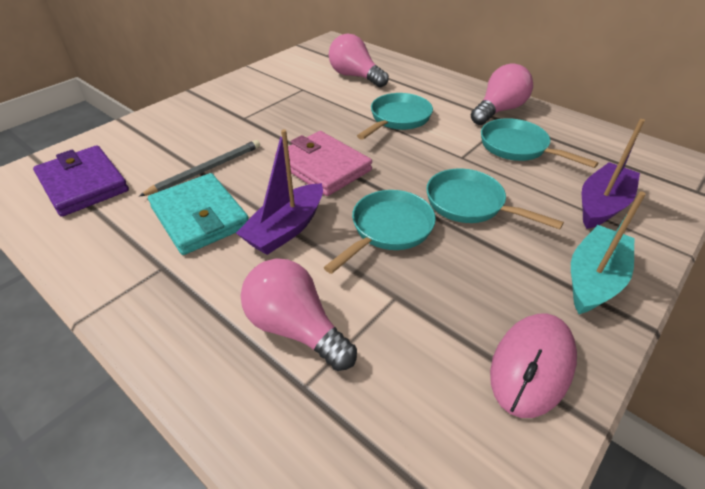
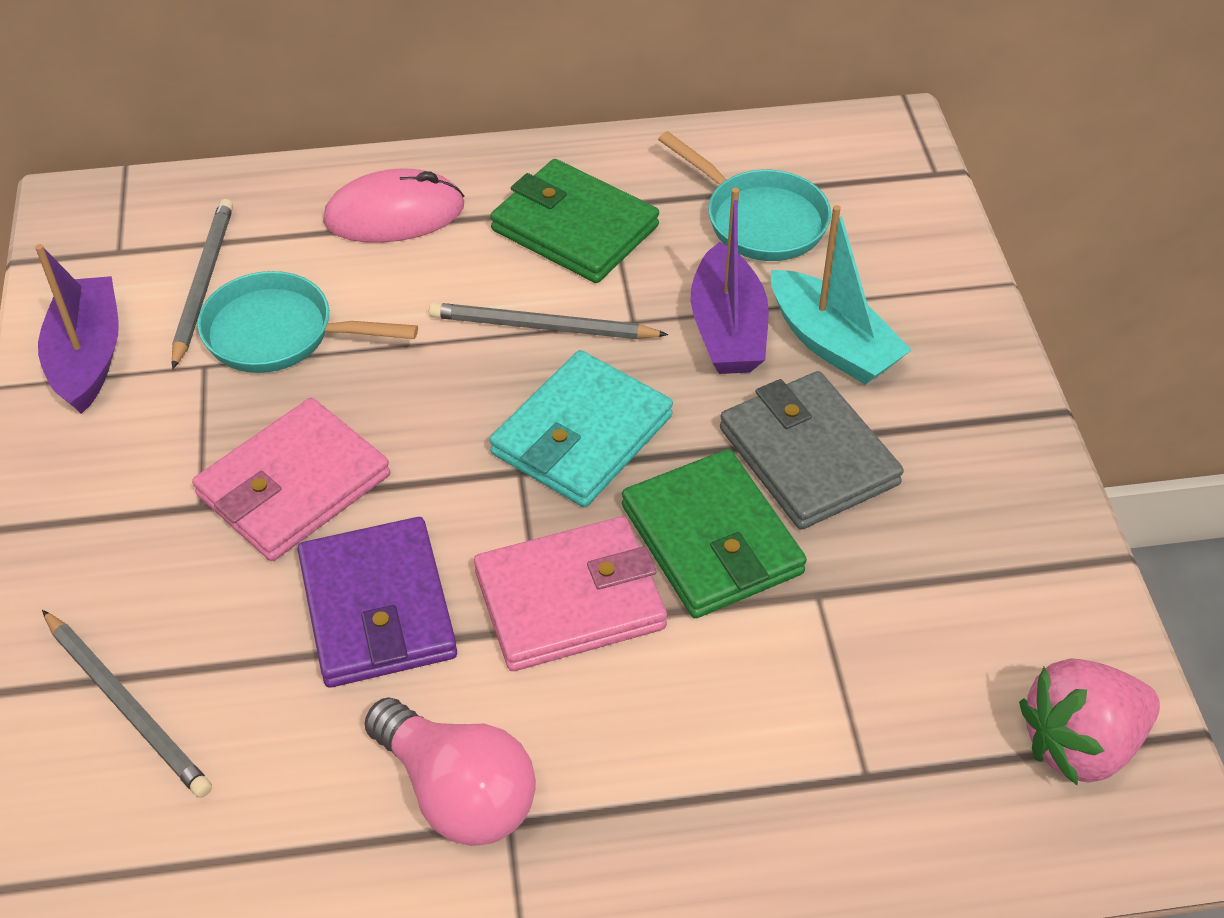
green wallet: 0 -> 2
grey pencil: 1 -> 3
grey wallet: 0 -> 1
pink light bulb: 3 -> 1
pink strawberry: 0 -> 1
pink wallet: 1 -> 2
turquoise pan: 4 -> 2

